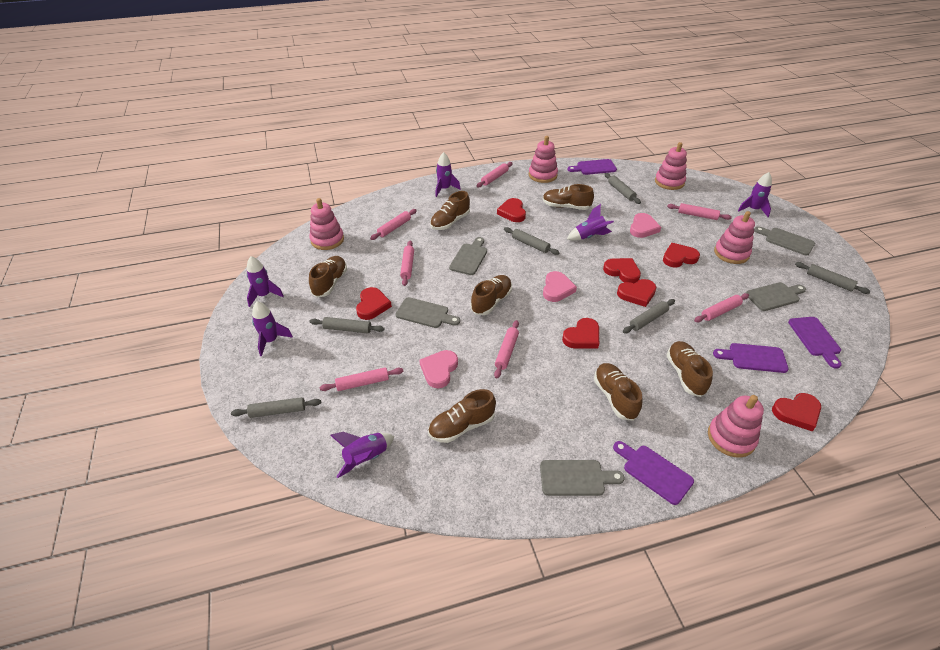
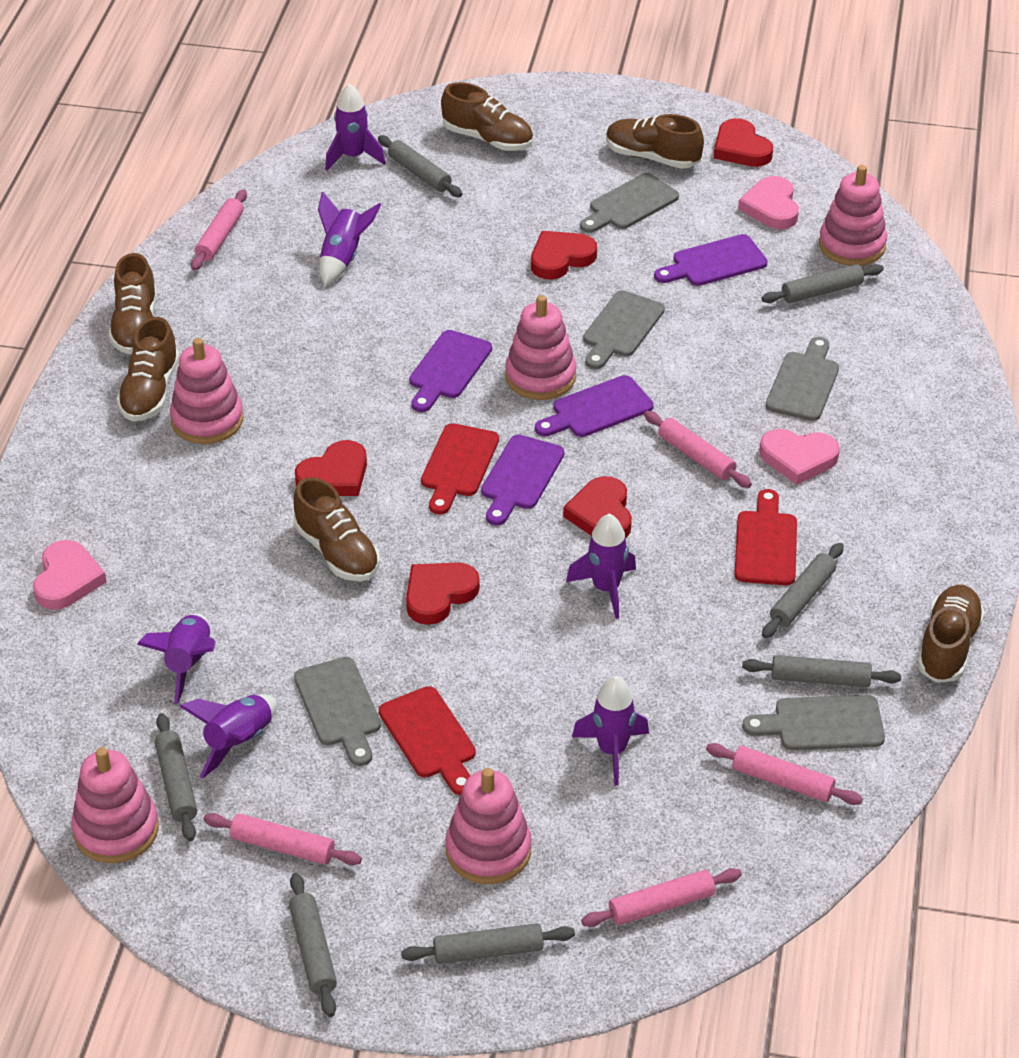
brown shoe: 7 -> 6
grey rolling pin: 6 -> 7
pink rolling pin: 7 -> 5
red cutting board: 0 -> 3
red heart: 7 -> 5

